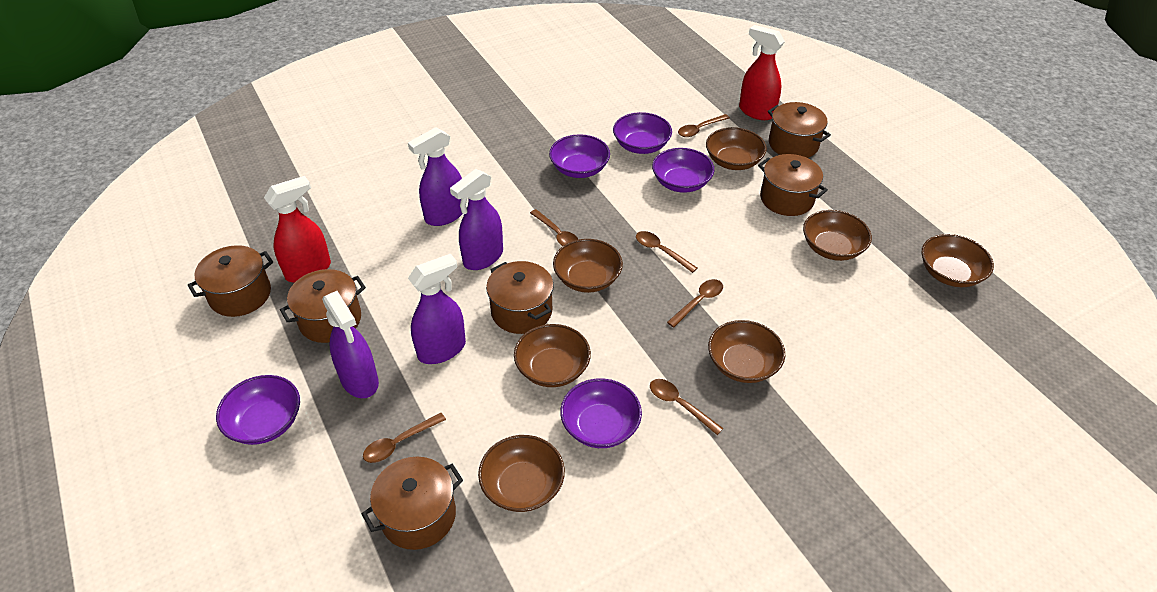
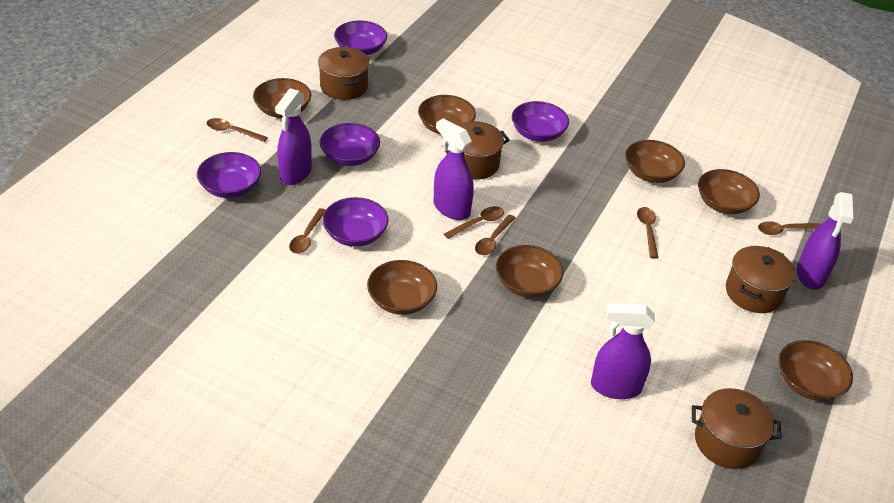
brown pot: 6 -> 4
red spray bottle: 2 -> 0

